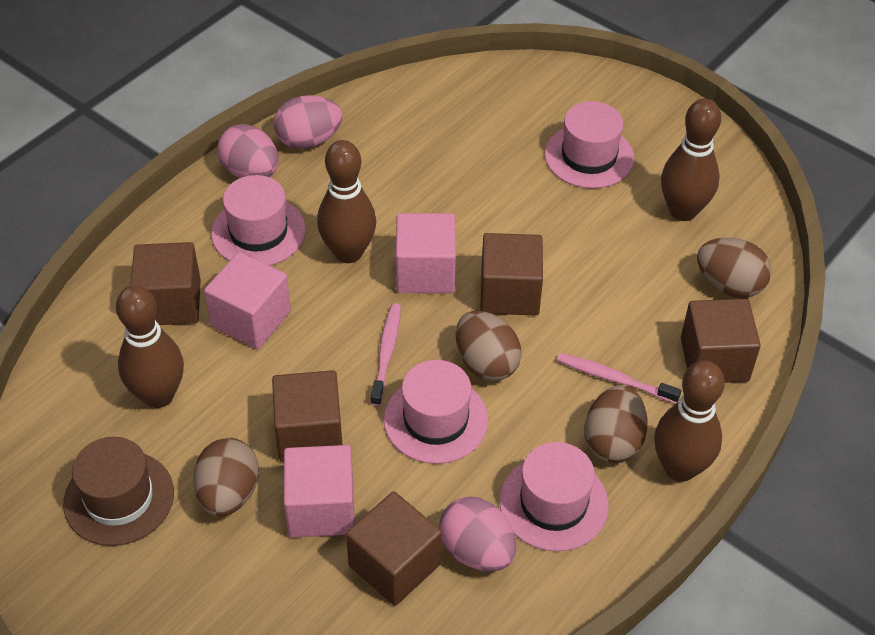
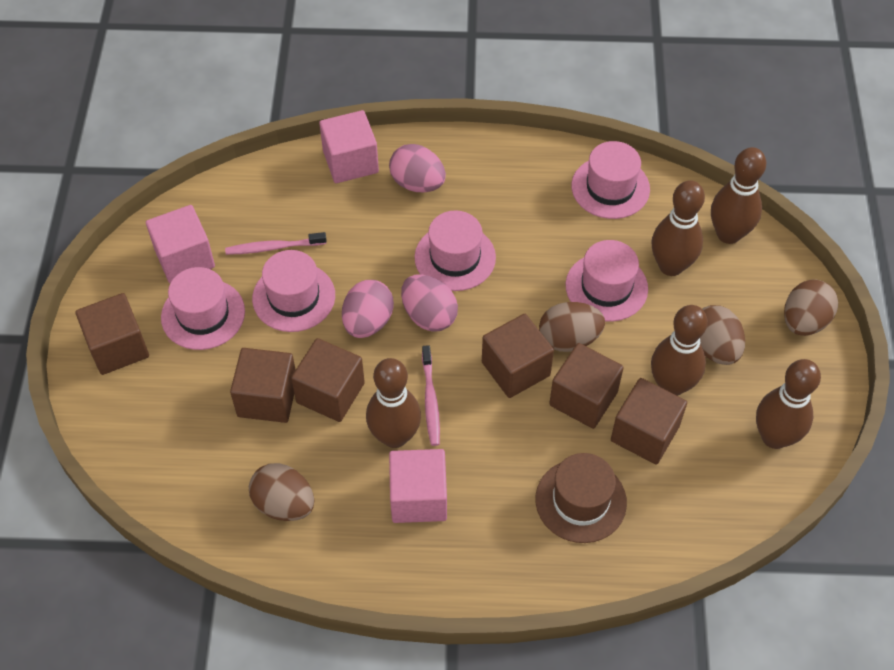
brown bowling pin: 4 -> 5
brown cube: 5 -> 6
pink hat: 4 -> 5

